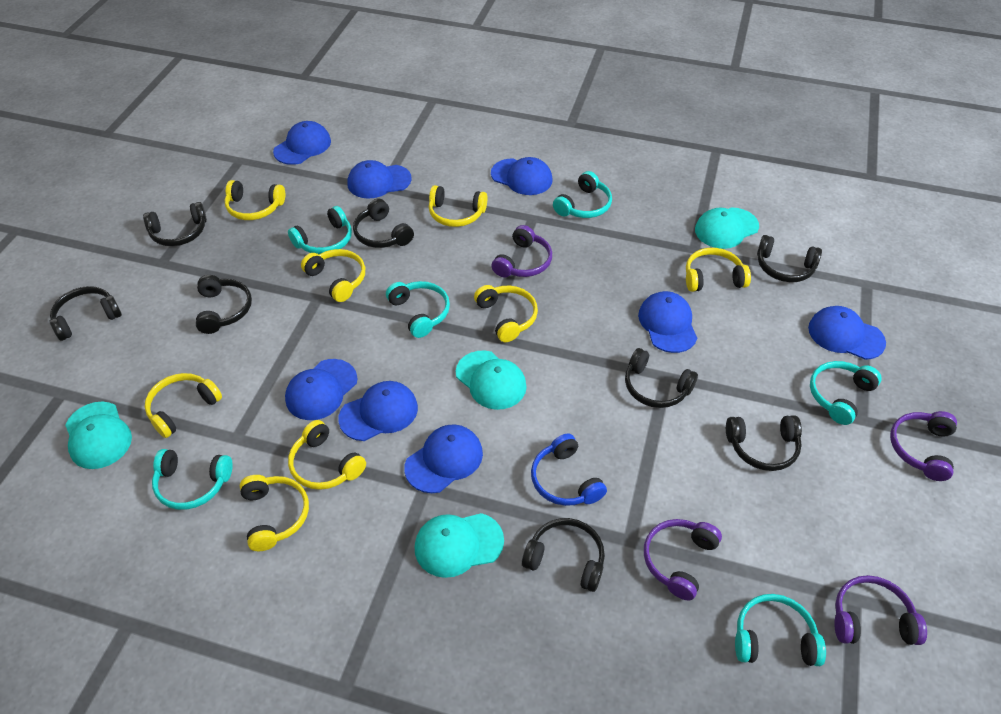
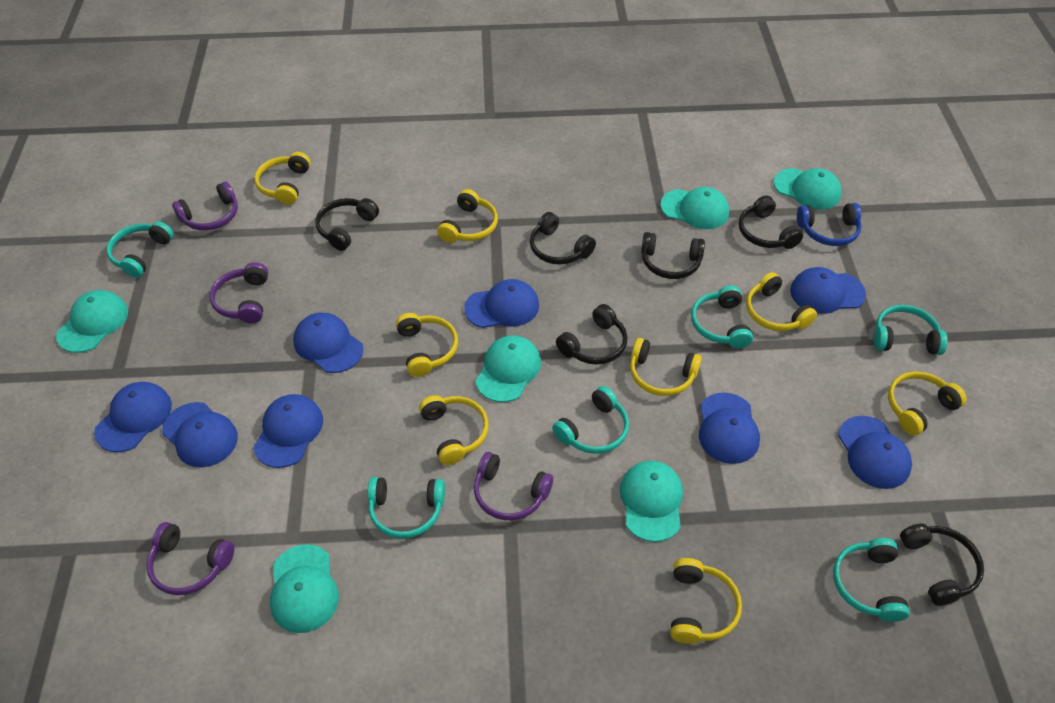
black headphones: 8 -> 6
turquoise cap: 4 -> 6

